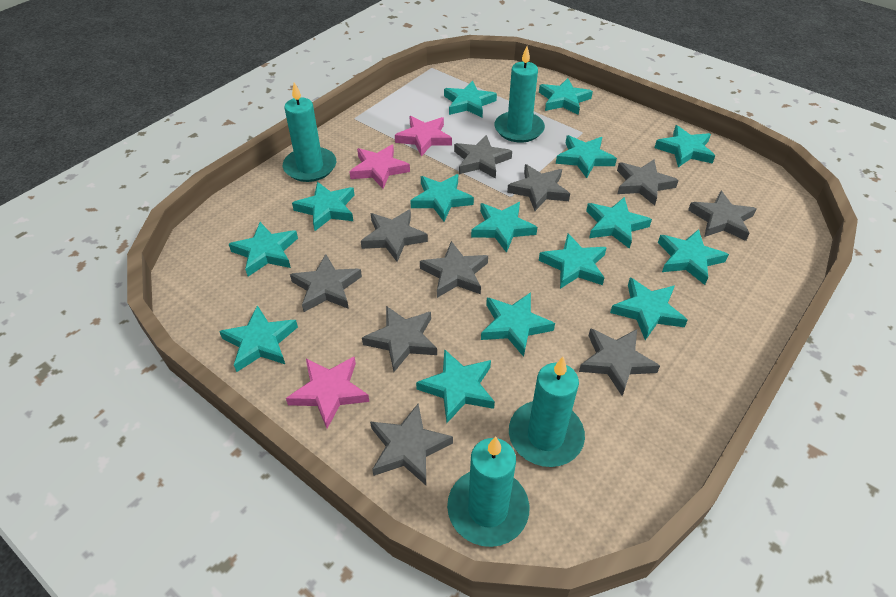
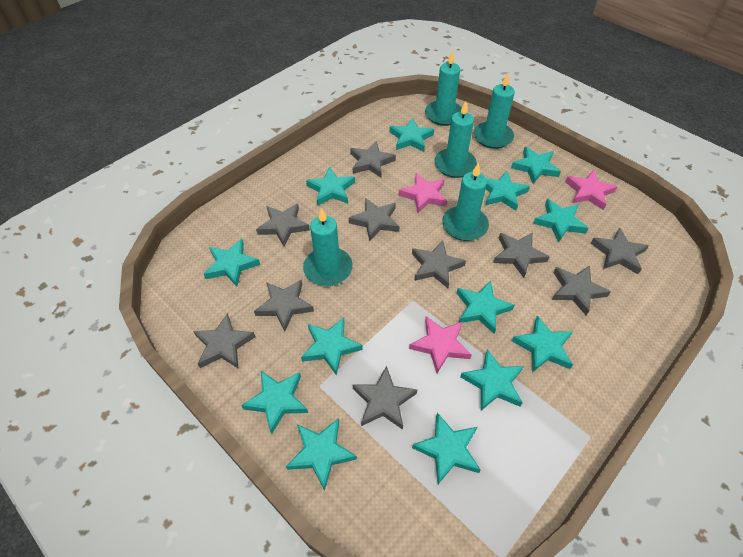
turquoise candle: 4 -> 5
turquoise star: 15 -> 13

